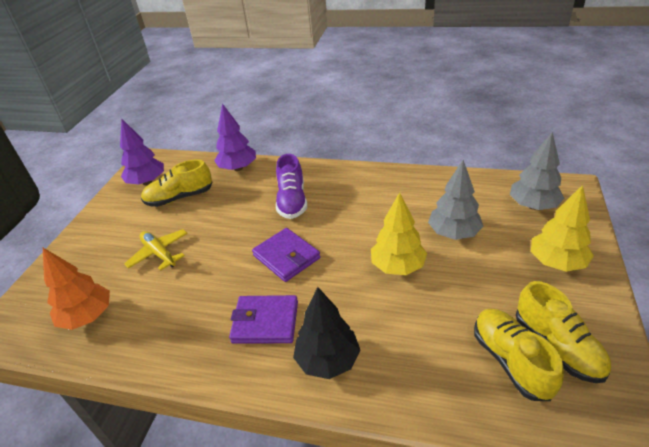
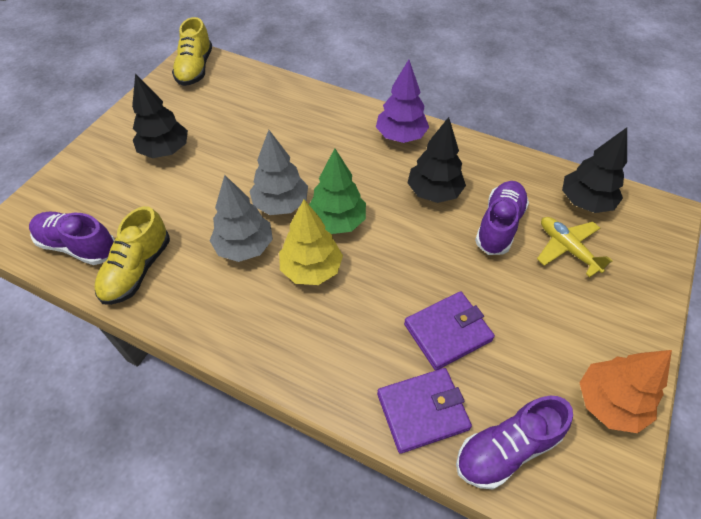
black tree: 1 -> 3
green tree: 0 -> 1
purple shoe: 1 -> 3
purple tree: 2 -> 1
yellow shoe: 3 -> 2
yellow tree: 2 -> 1

